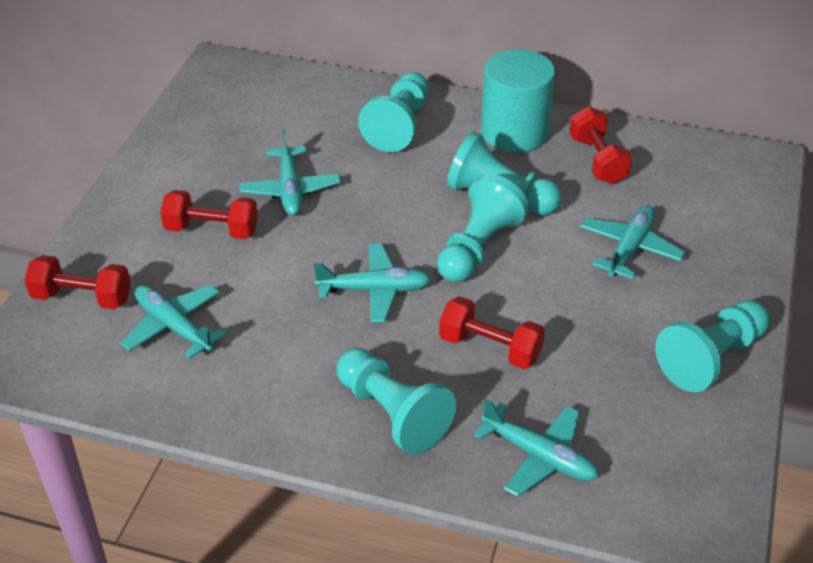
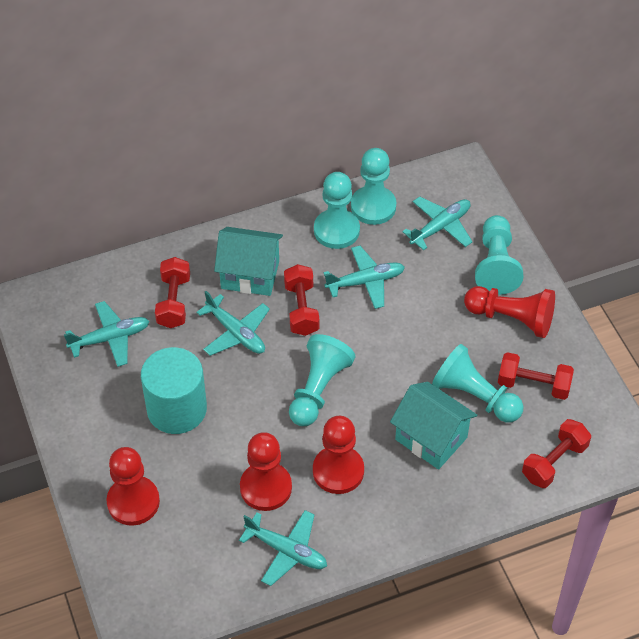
red pawn: 0 -> 4
turquoise house: 0 -> 2

